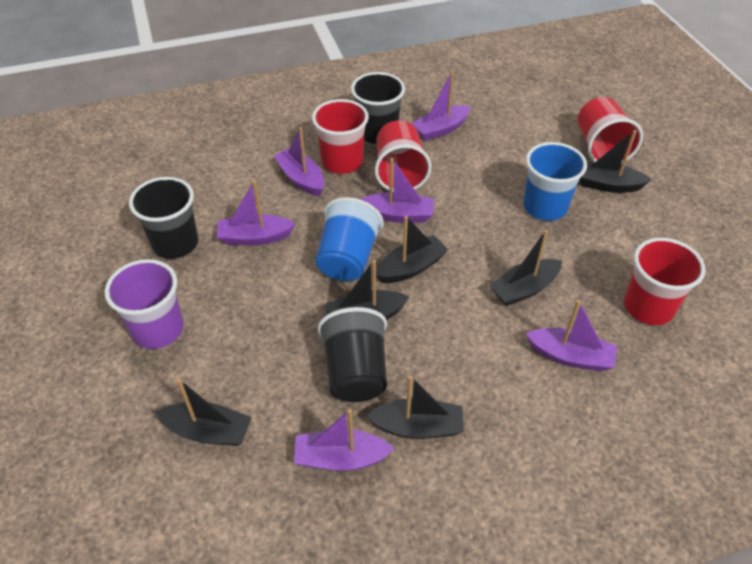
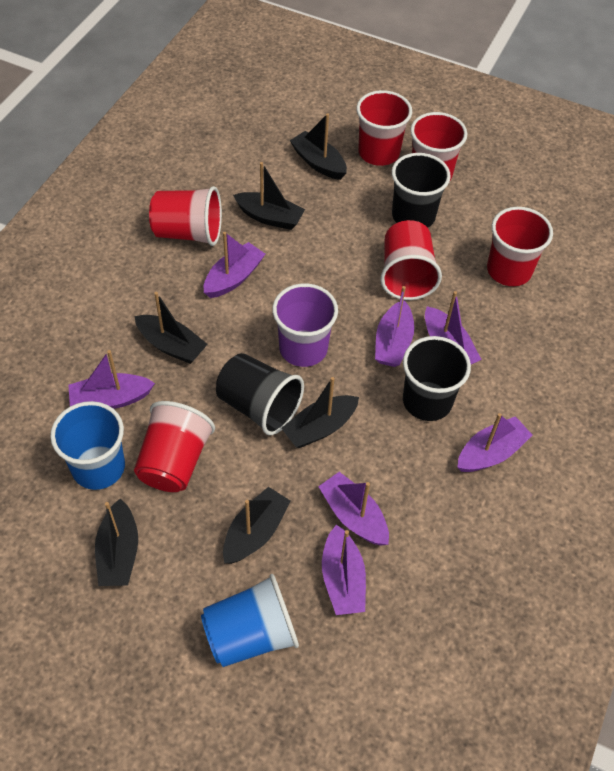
purple boat: 6 -> 7
red cup: 4 -> 6

